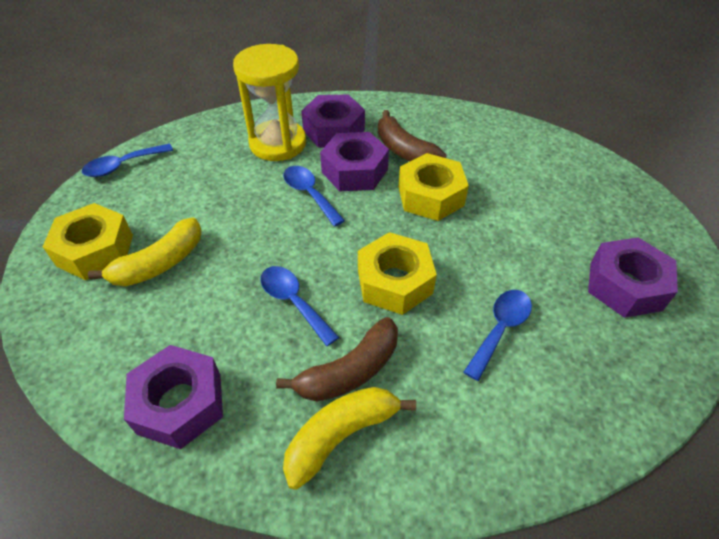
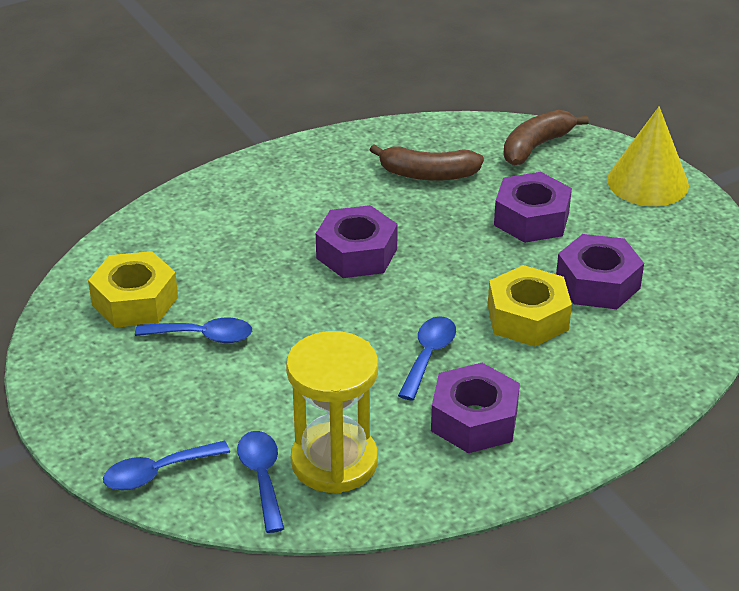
yellow banana: 2 -> 0
yellow cone: 0 -> 1
yellow nut: 3 -> 2

